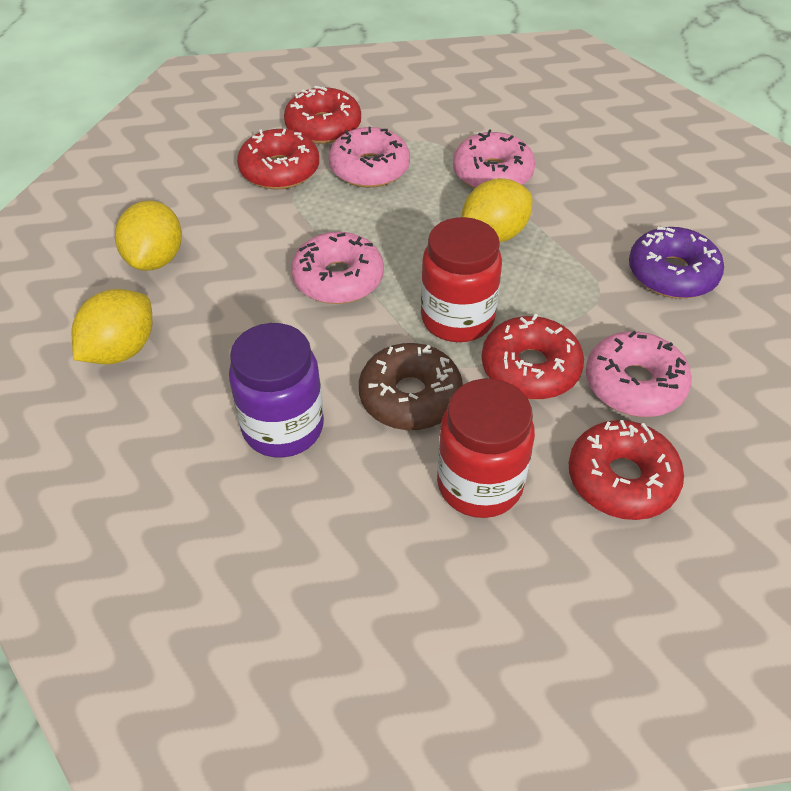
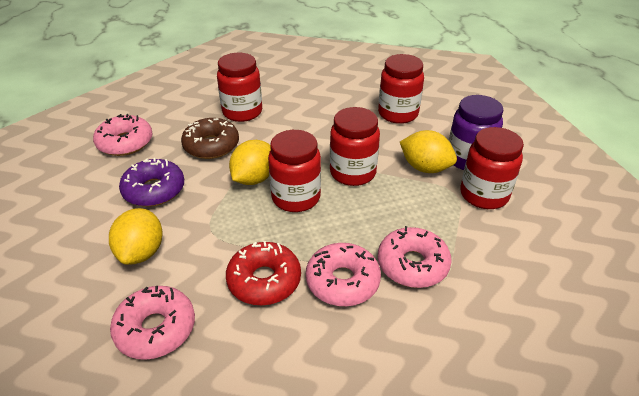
red donut: 4 -> 1
red jar: 2 -> 5

